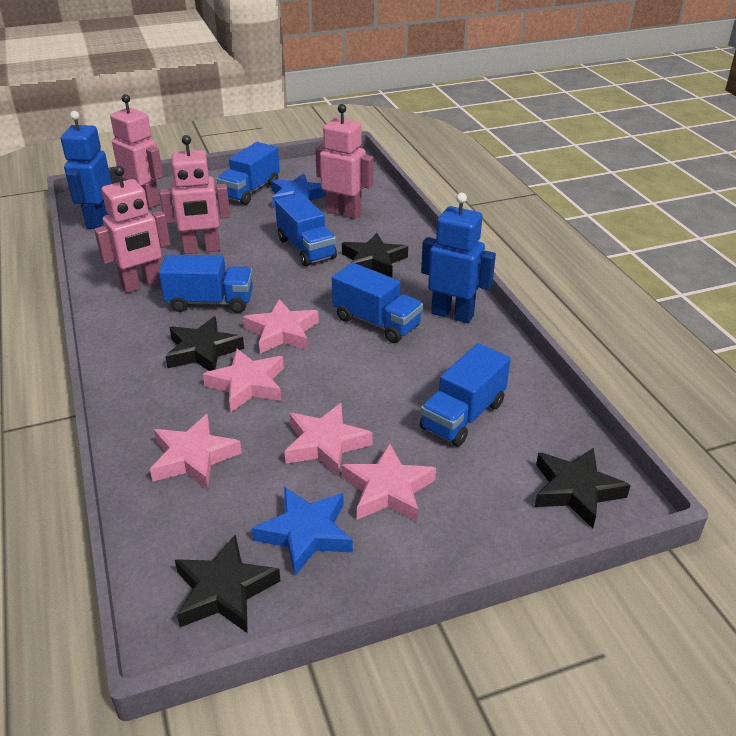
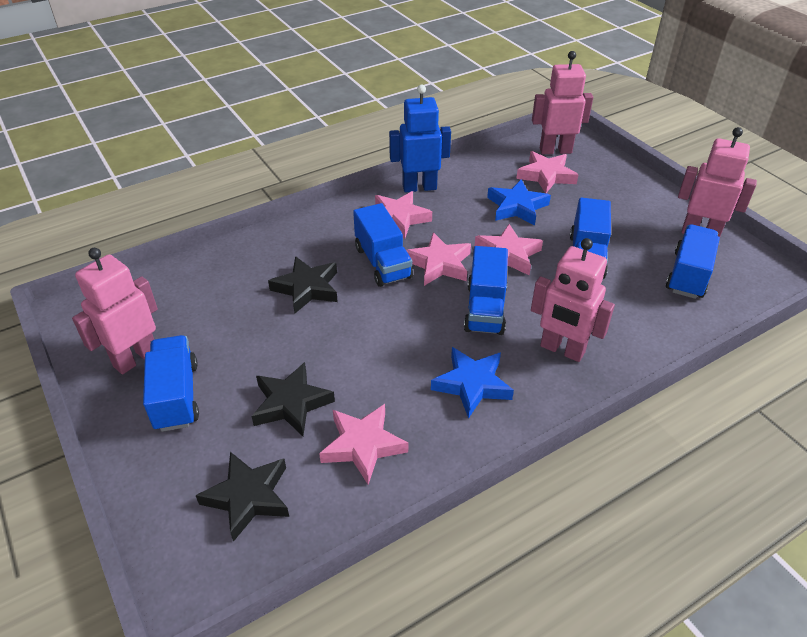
black star: 4 -> 3
blue robot: 2 -> 1

